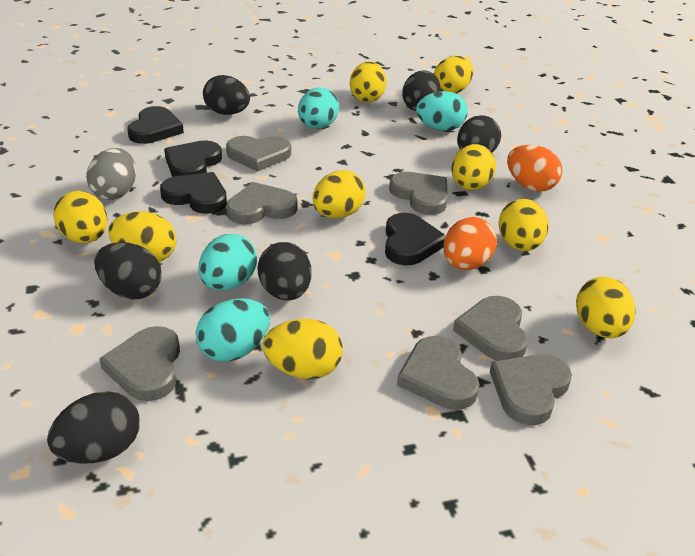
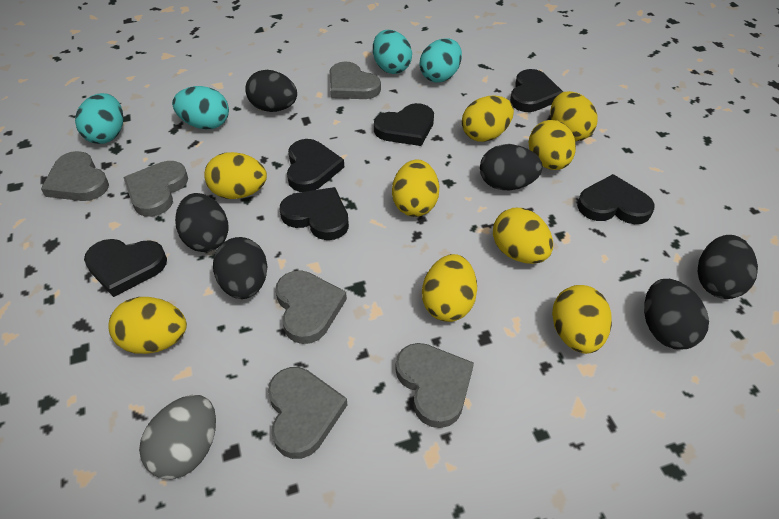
black heart: 4 -> 6
grey heart: 7 -> 6
orange egg: 2 -> 0

